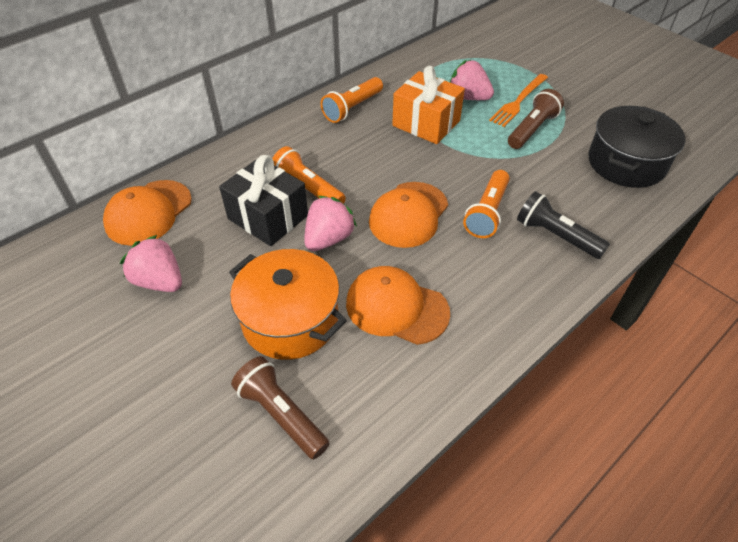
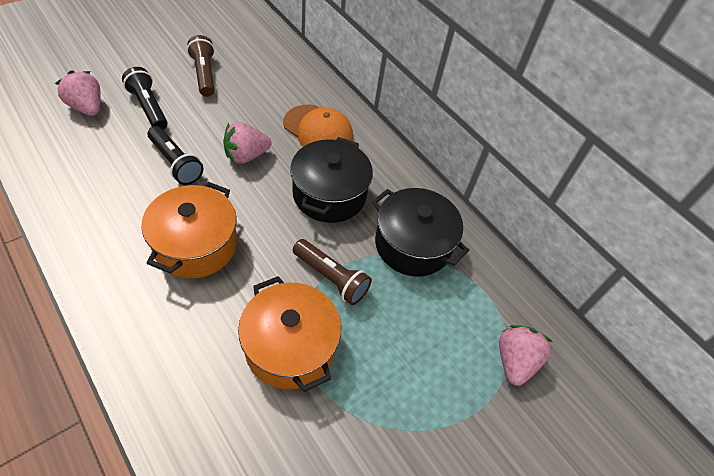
black flashlight: 1 -> 2
black gift: 1 -> 0
black pot: 1 -> 2
orange cap: 3 -> 1
orange flashlight: 3 -> 0
orange fork: 1 -> 0
orange gift: 1 -> 0
orange pot: 1 -> 2

